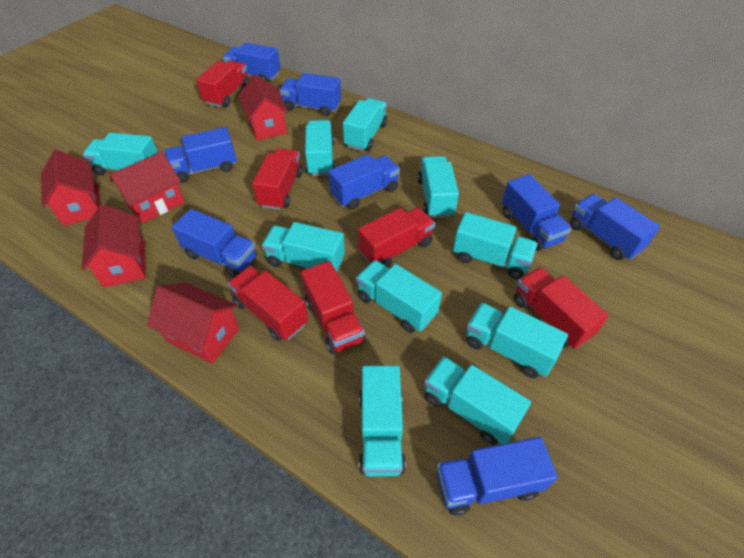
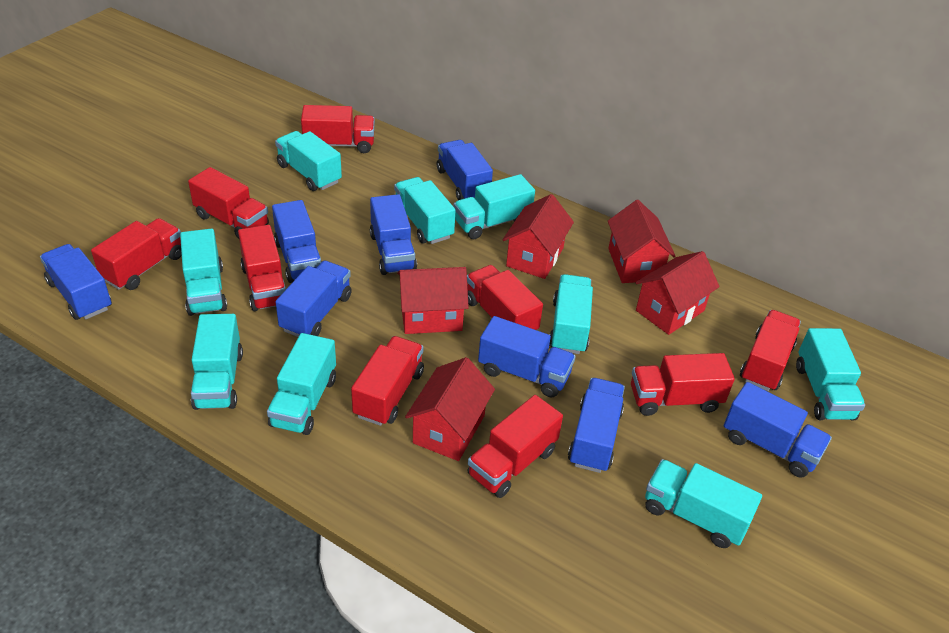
red truck: 6 -> 9
turquoise truck: 10 -> 9

